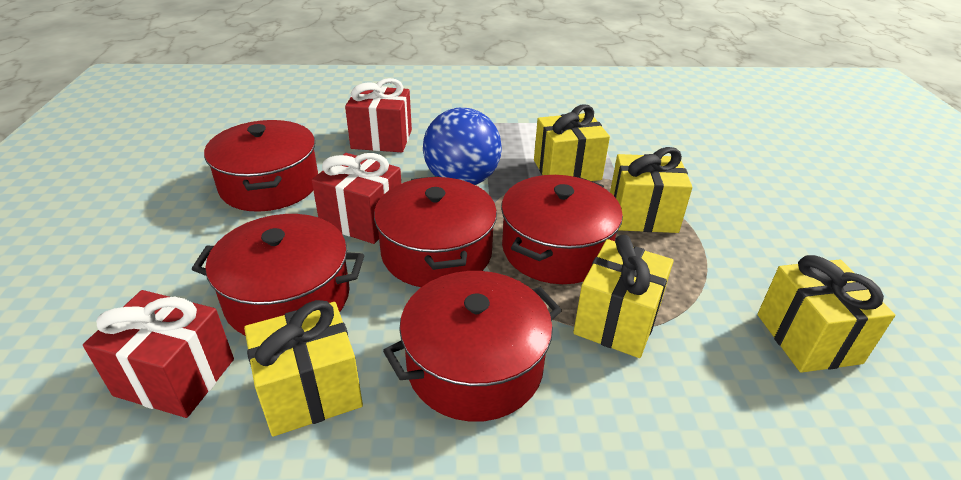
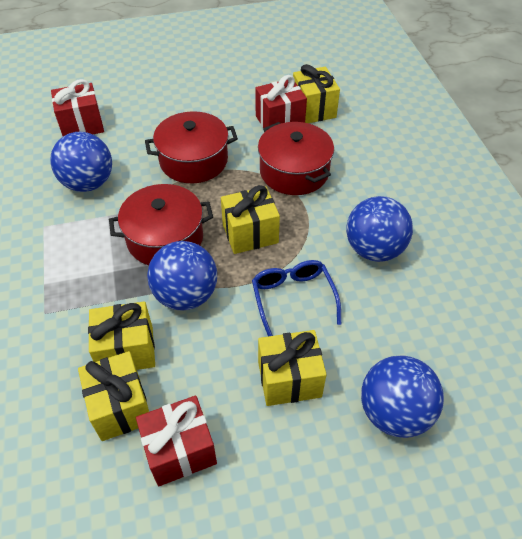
blue ball: 1 -> 4
blue glasses: 0 -> 1
red pot: 5 -> 3

